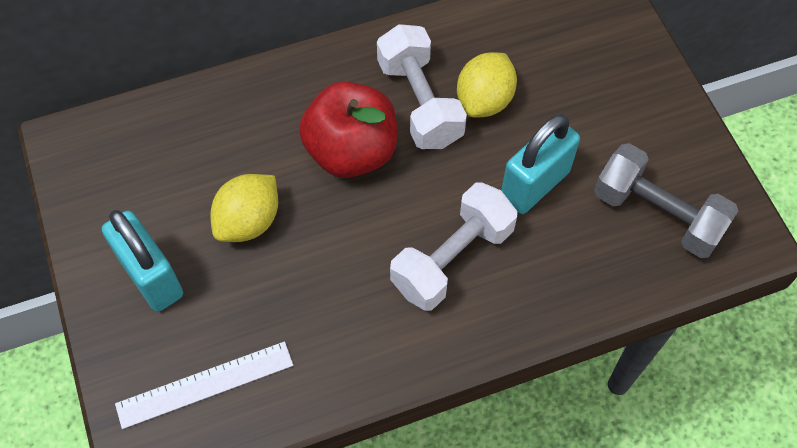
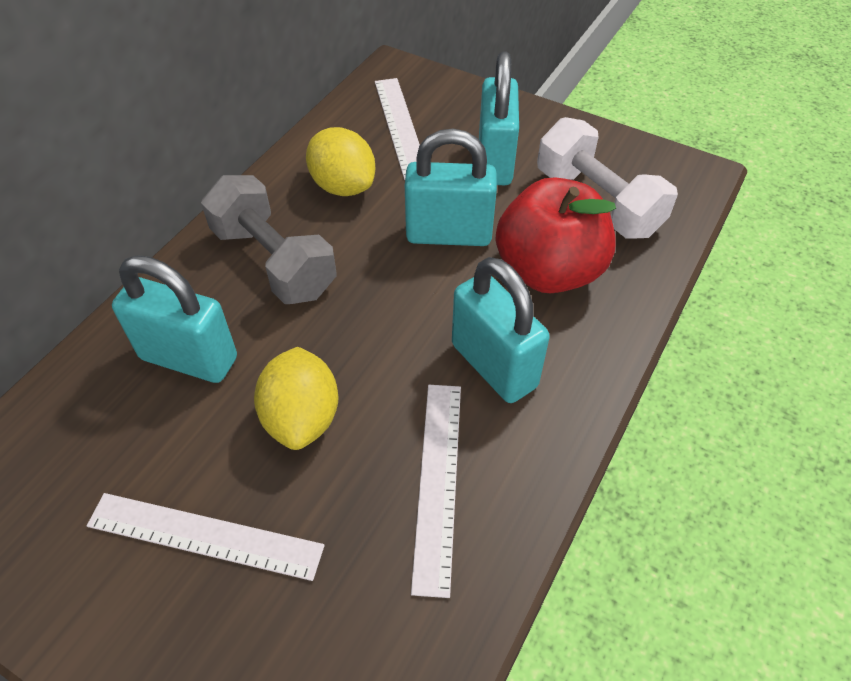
turquoise padlock: 2 -> 4
white dumbbell: 2 -> 1
white ruler: 1 -> 3

